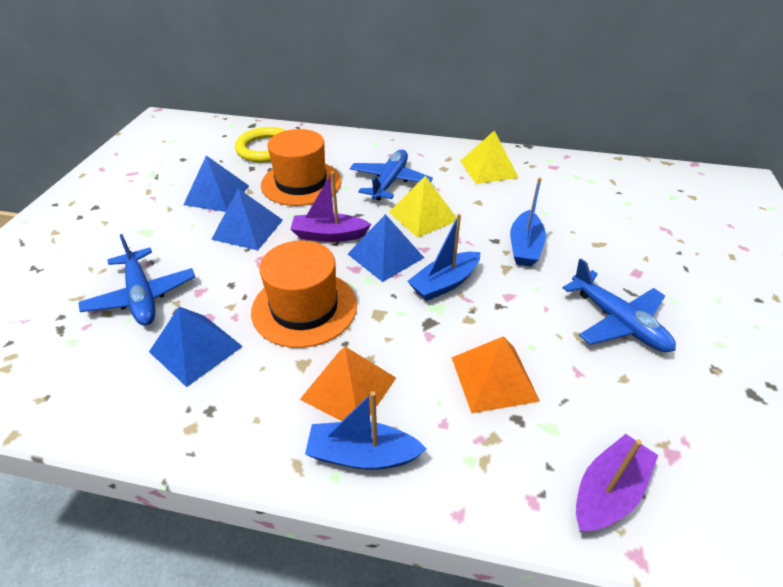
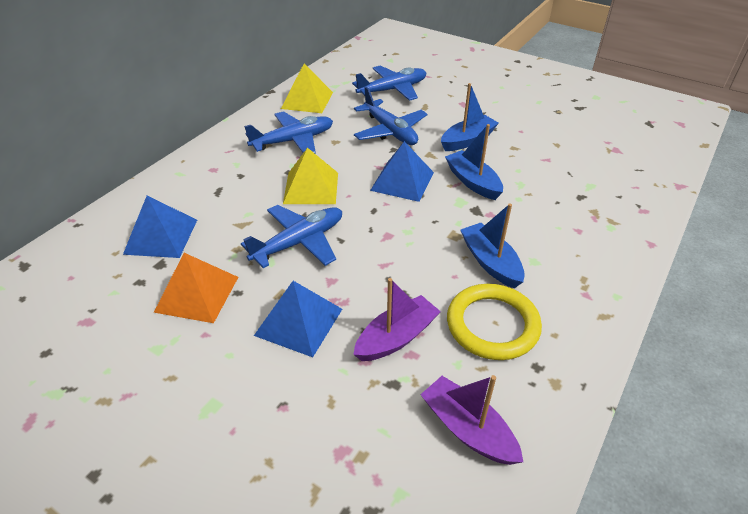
blue plane: 3 -> 4
blue pyramid: 4 -> 3
orange hat: 2 -> 0
orange pyramid: 2 -> 1

